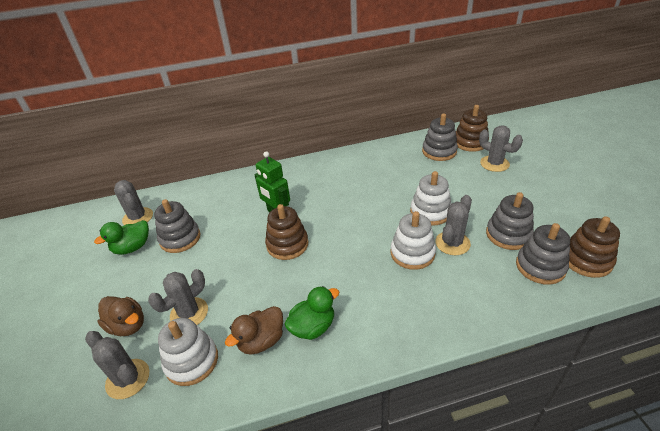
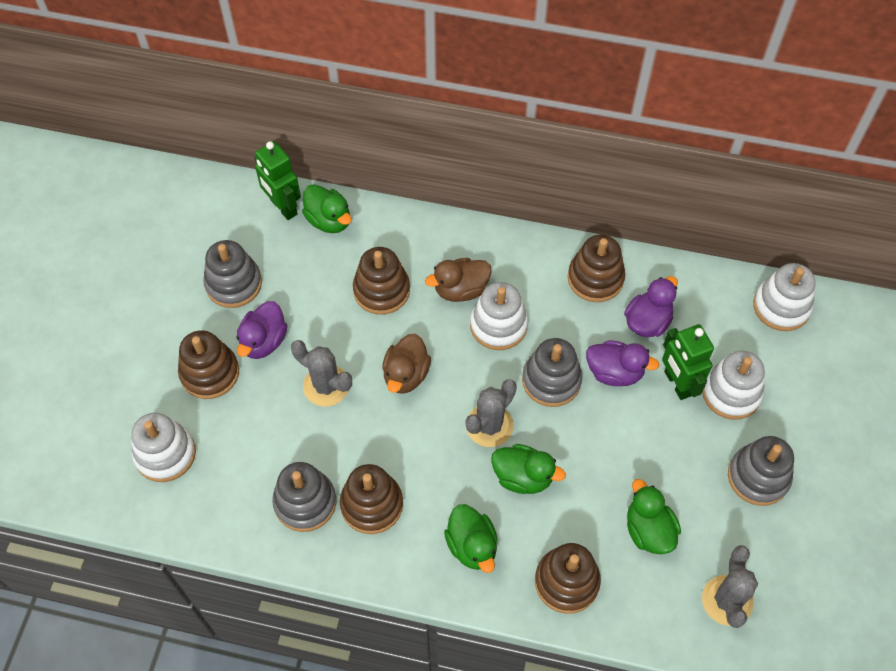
brown stacking toy: 3 -> 5
green duck: 2 -> 4
green robot: 1 -> 2
grey cactus: 5 -> 3
purple duck: 0 -> 3
white stacking toy: 3 -> 4

